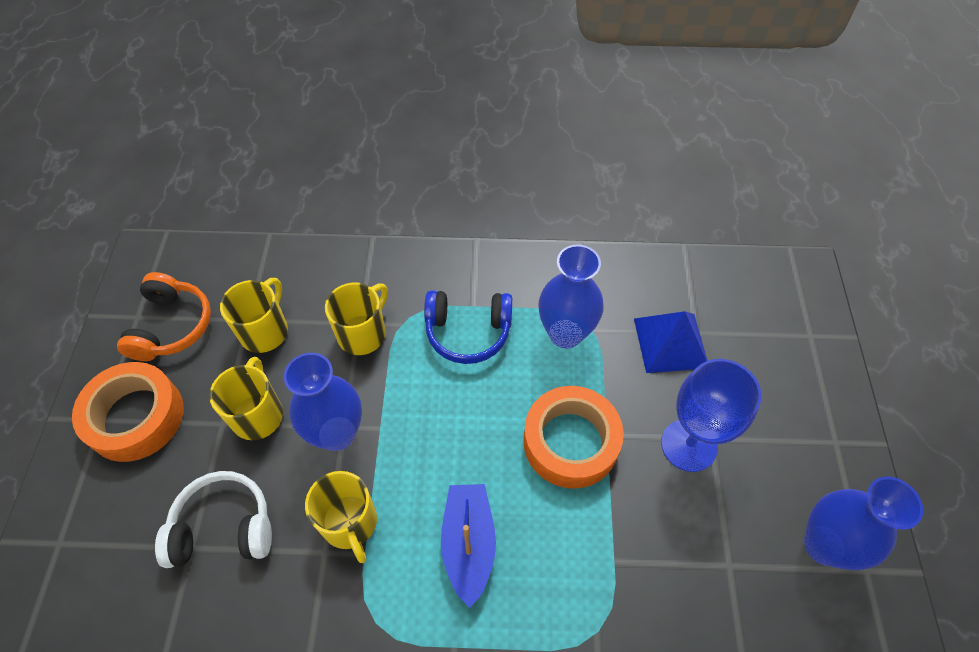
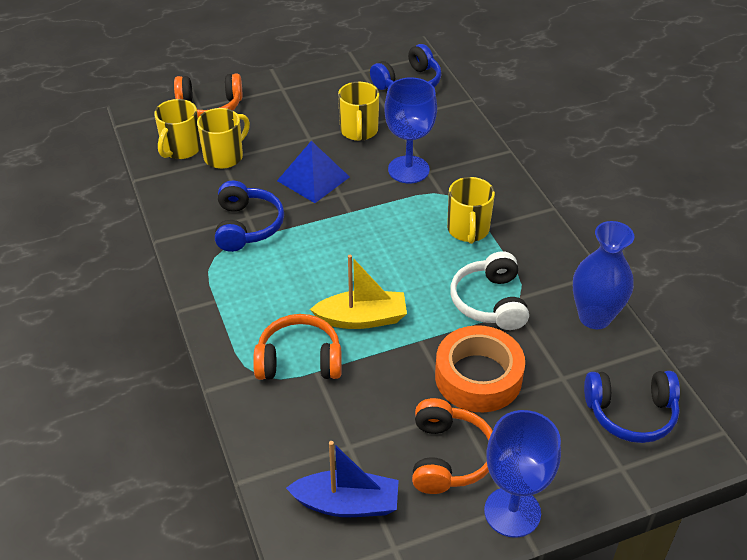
blue goblet: 1 -> 2
blue headphones: 1 -> 3
blue vase: 3 -> 1
orange headphones: 1 -> 3
orange tape: 2 -> 1
yellow boat: 0 -> 1

